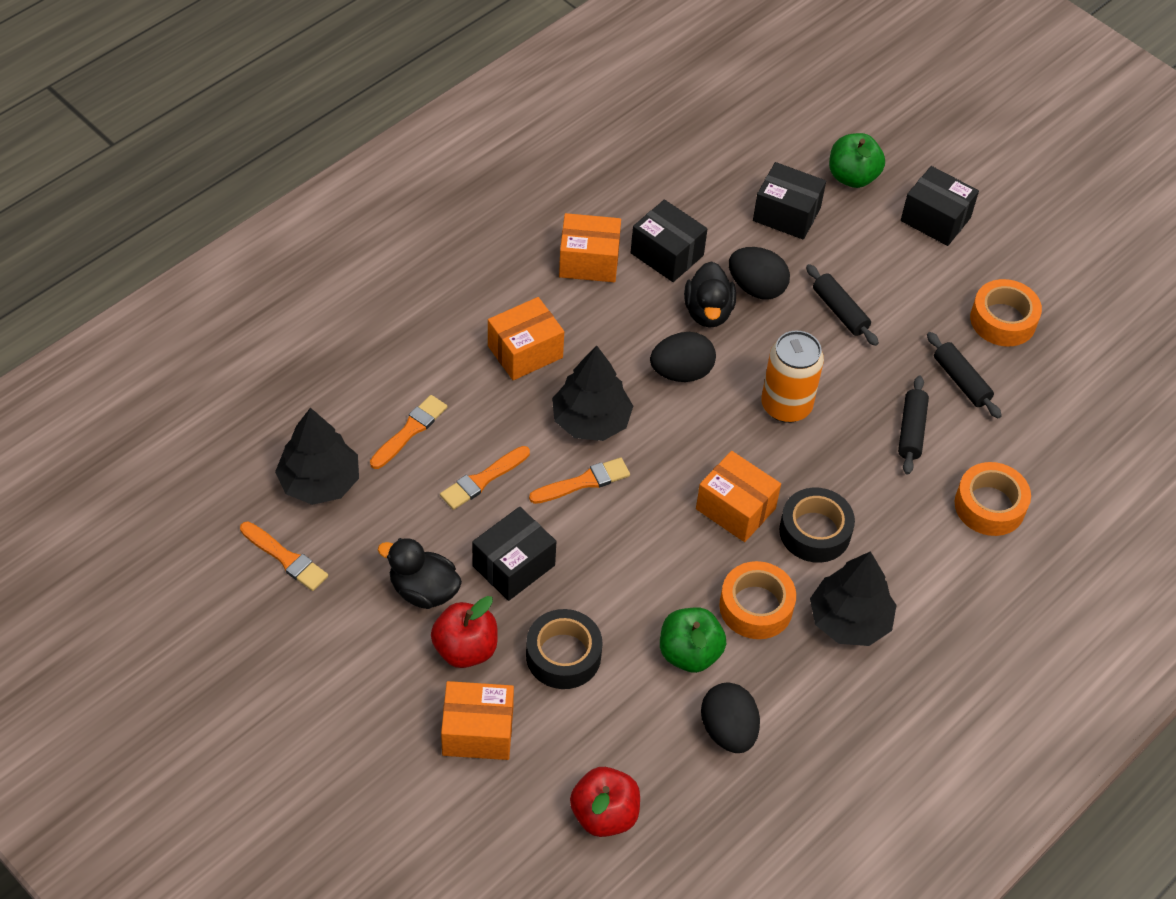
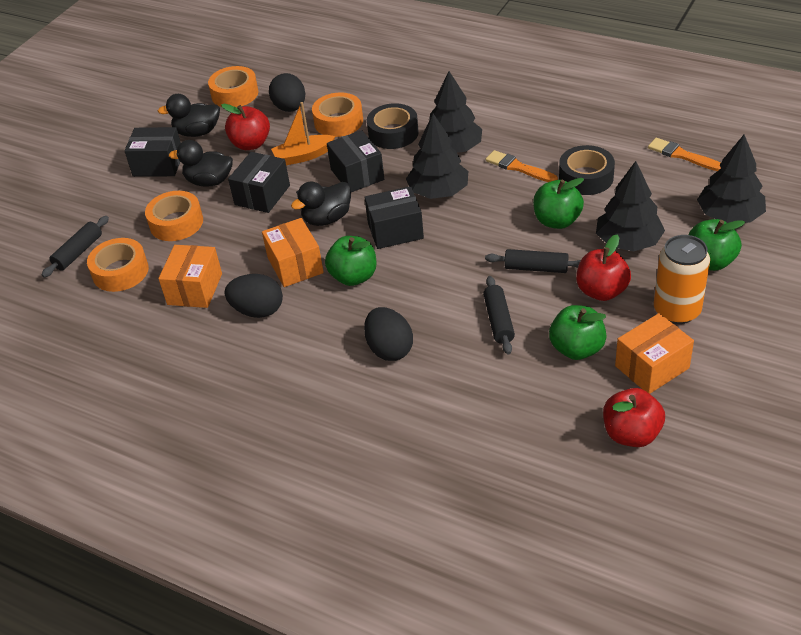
black duck: 2 -> 3
black tree: 3 -> 4
green apple: 2 -> 4
orange boat: 0 -> 1
orange box: 4 -> 3
orange brush: 4 -> 2
orange tape: 3 -> 4
red apple: 2 -> 3

